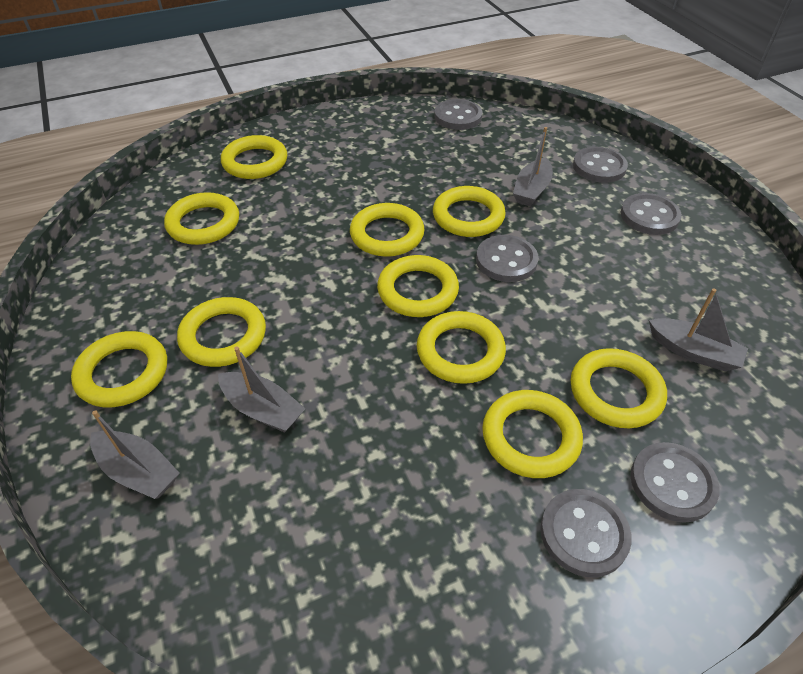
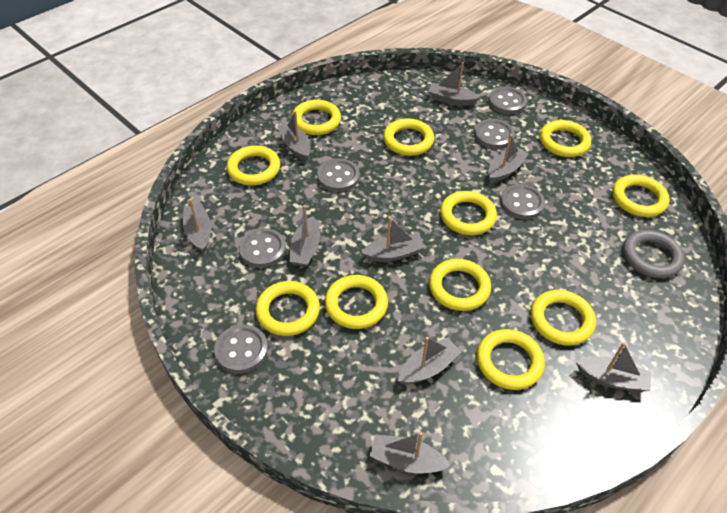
grey boat: 4 -> 9
grey ring: 0 -> 1
yellow ring: 10 -> 11

